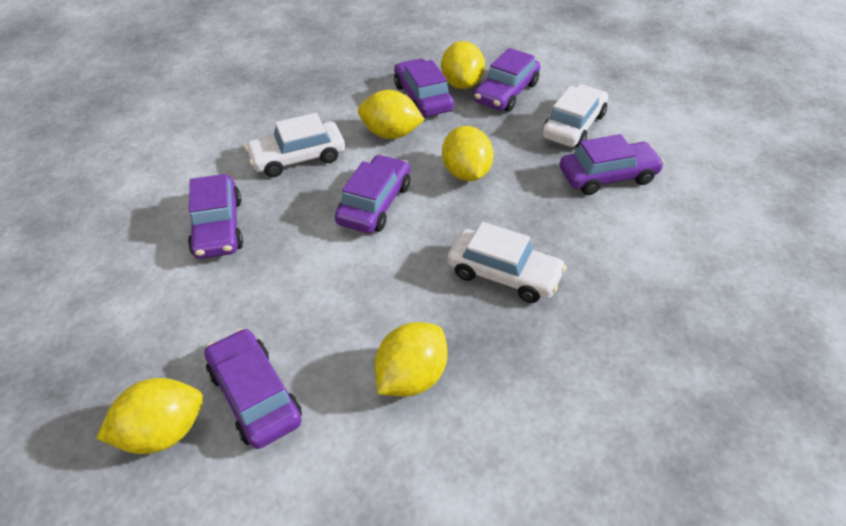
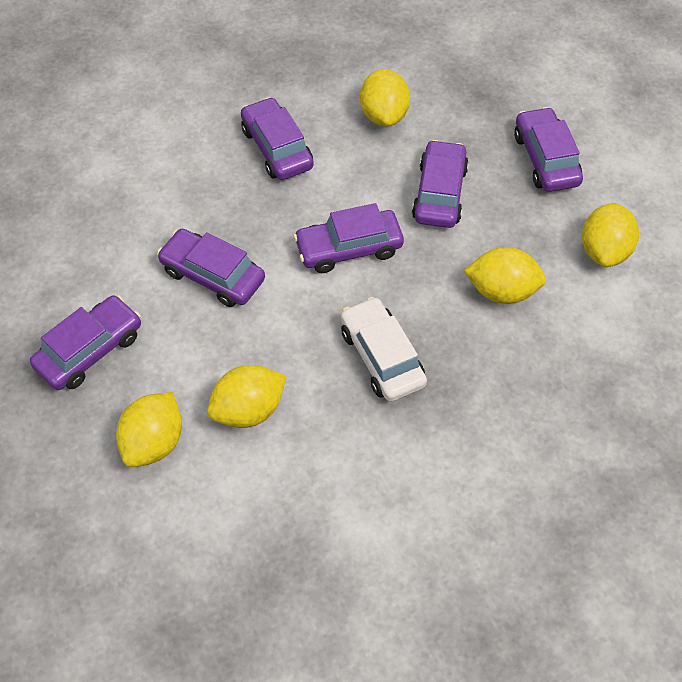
white car: 3 -> 1

